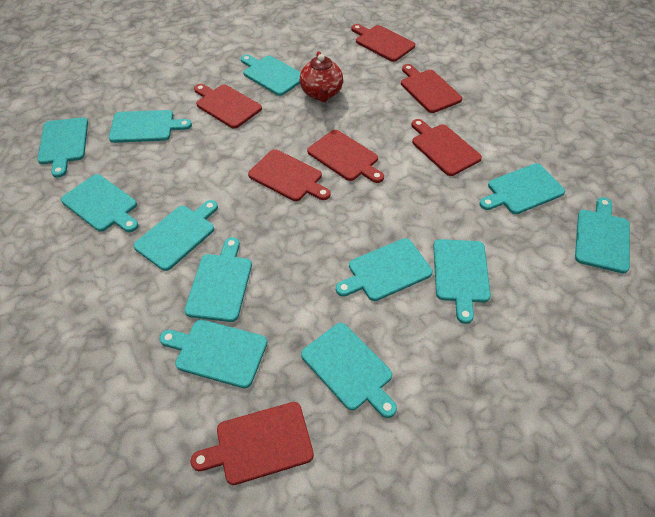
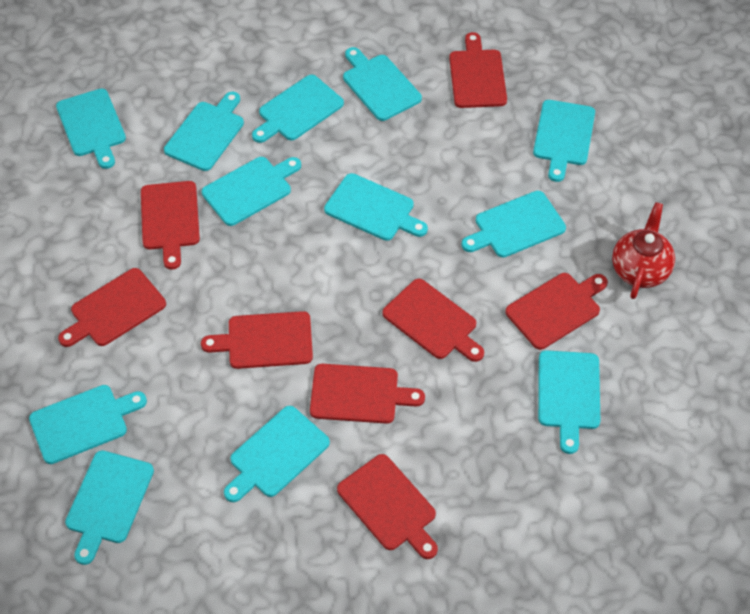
red cutting board: 7 -> 8

